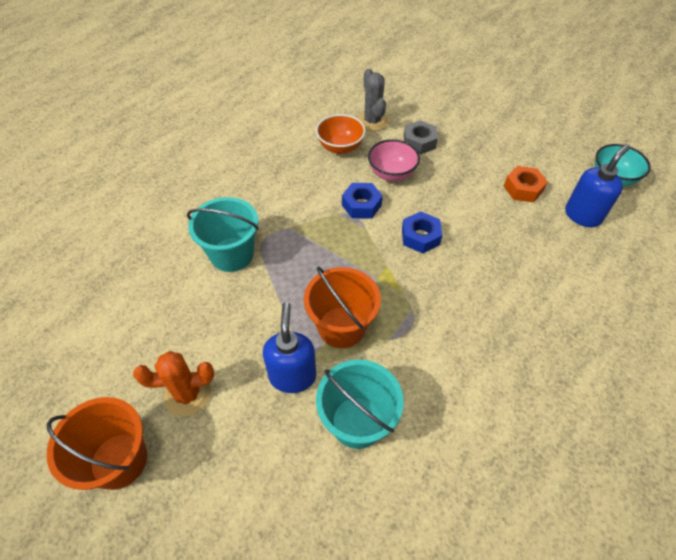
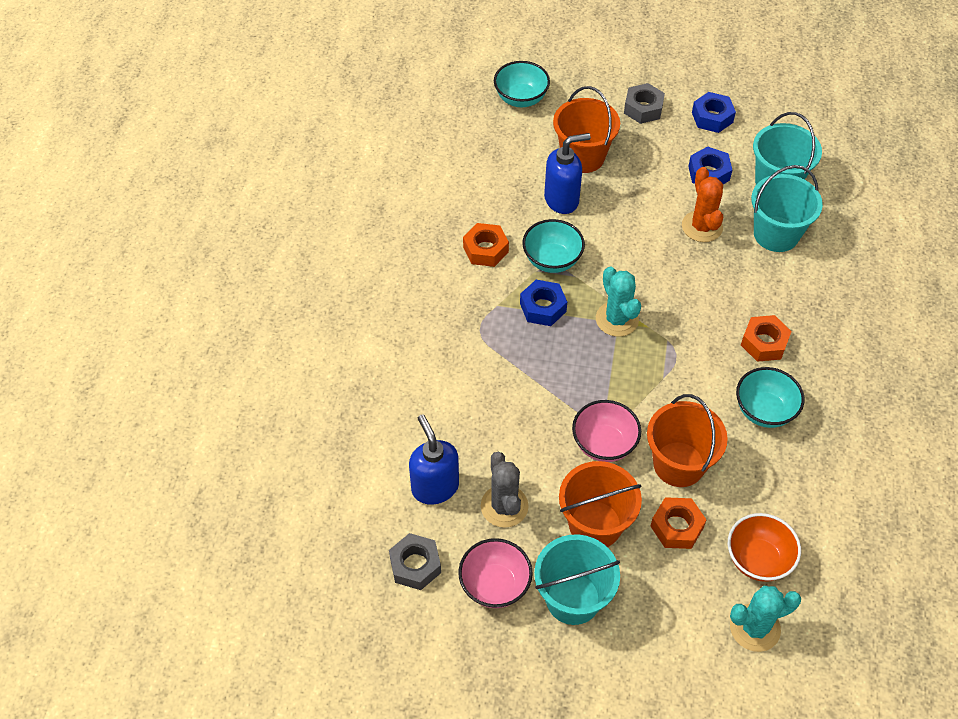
blue nut: 2 -> 3
grey nut: 1 -> 2
orange bucket: 2 -> 3
orange nut: 1 -> 3
pink bowl: 1 -> 2
turquoise bowl: 1 -> 3
turquoise bucket: 2 -> 3
turquoise cactus: 0 -> 2

